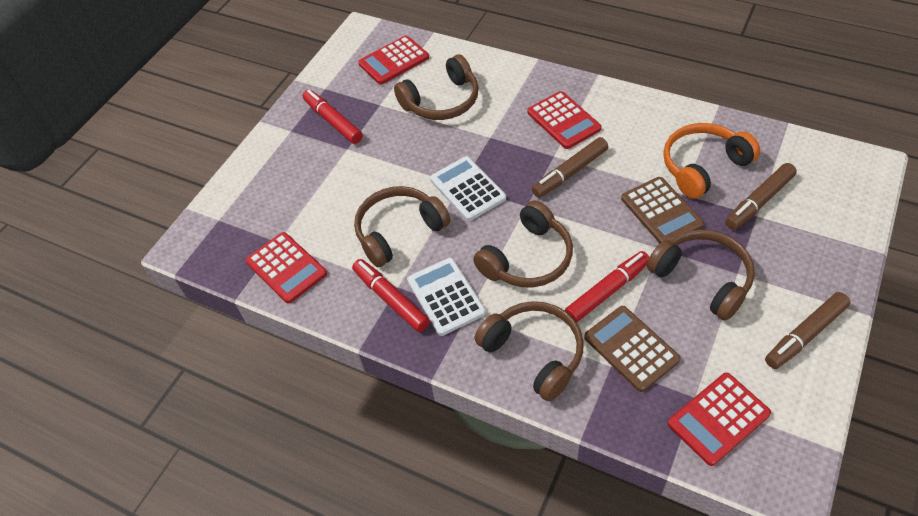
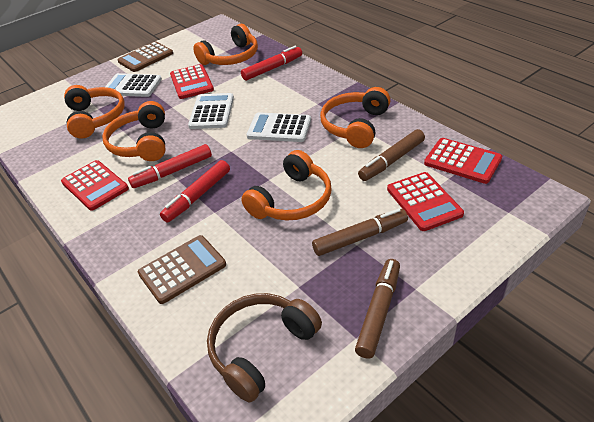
brown headphones: 5 -> 1
orange headphones: 1 -> 5
white calculator: 2 -> 3

